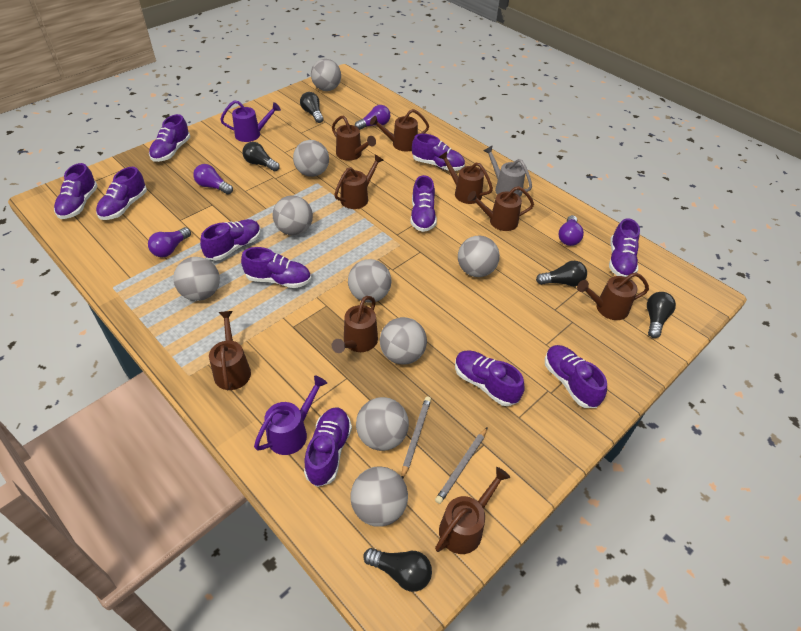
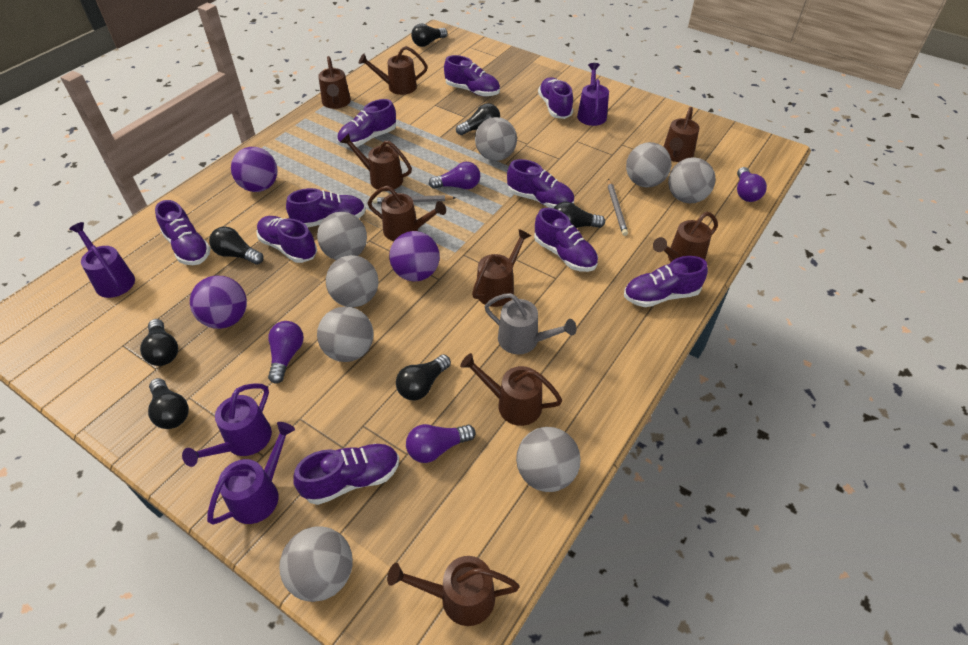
black light bulb: 5 -> 7
grey ball: 9 -> 8
purple ball: 0 -> 3
purple shoe: 11 -> 10
purple watering can: 2 -> 4

